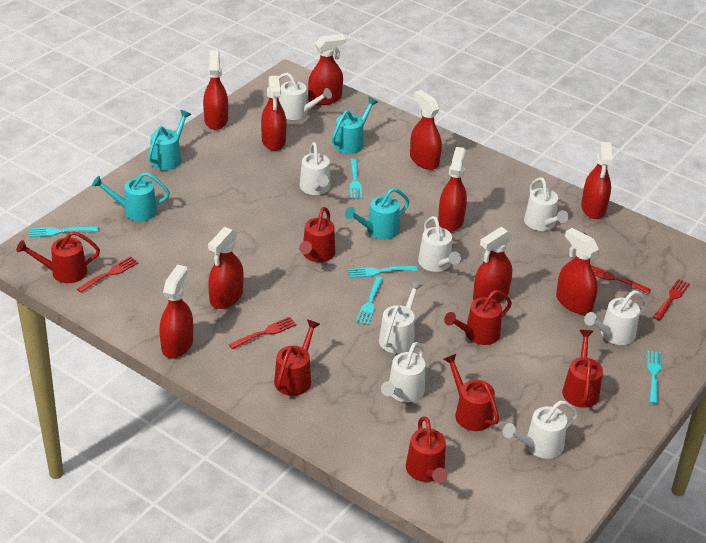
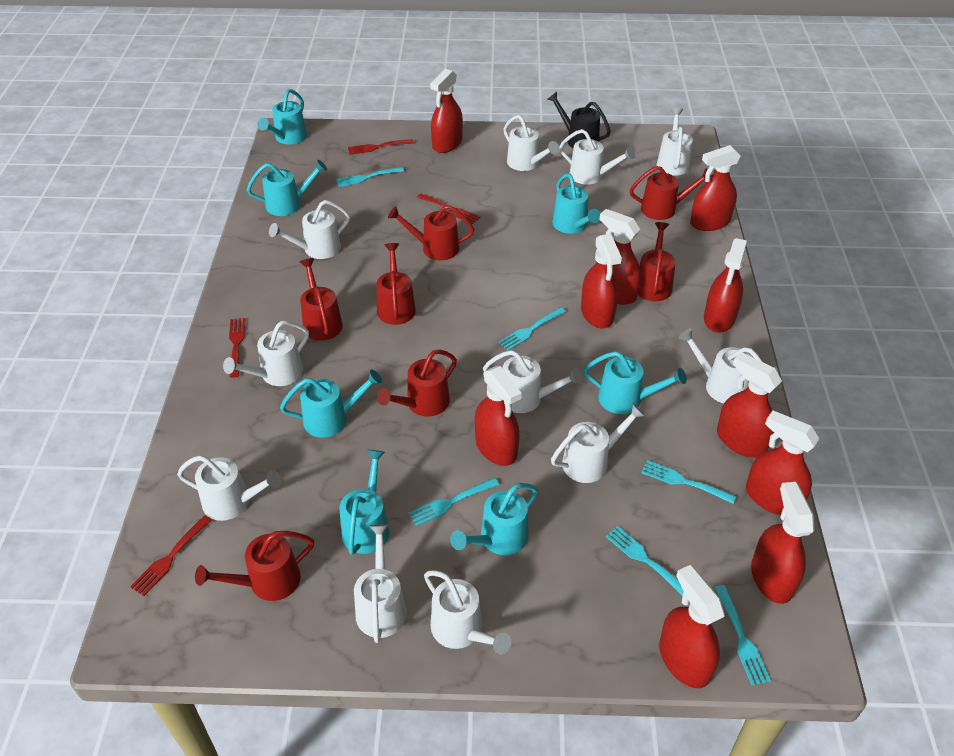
black watering can: 0 -> 1
turquoise fork: 5 -> 6
turquoise watering can: 4 -> 7
white watering can: 8 -> 11

